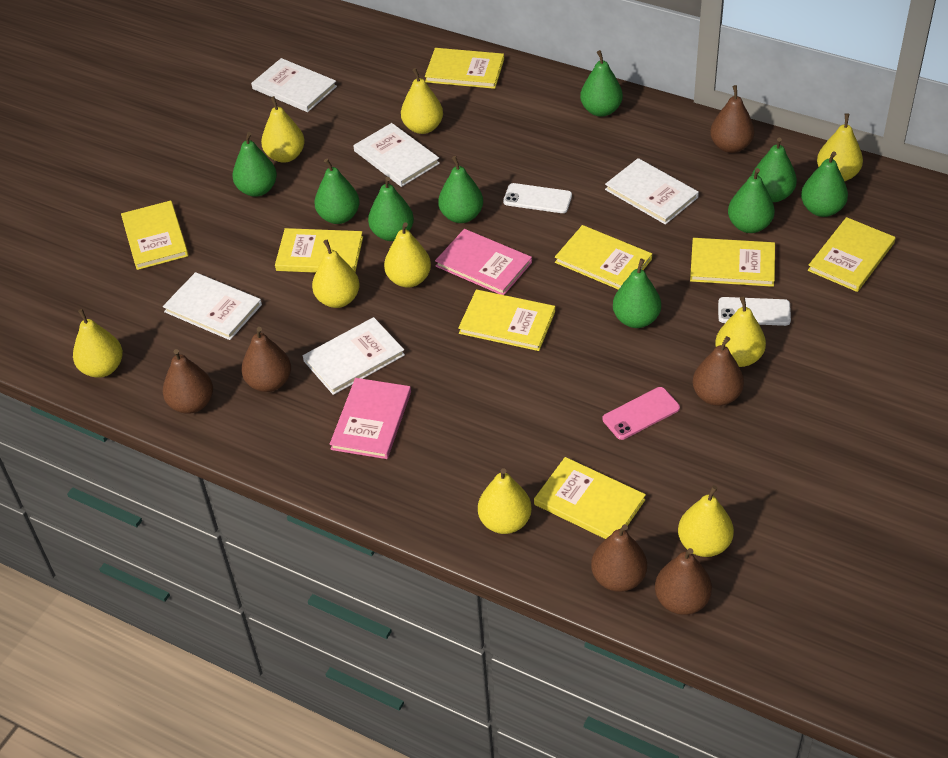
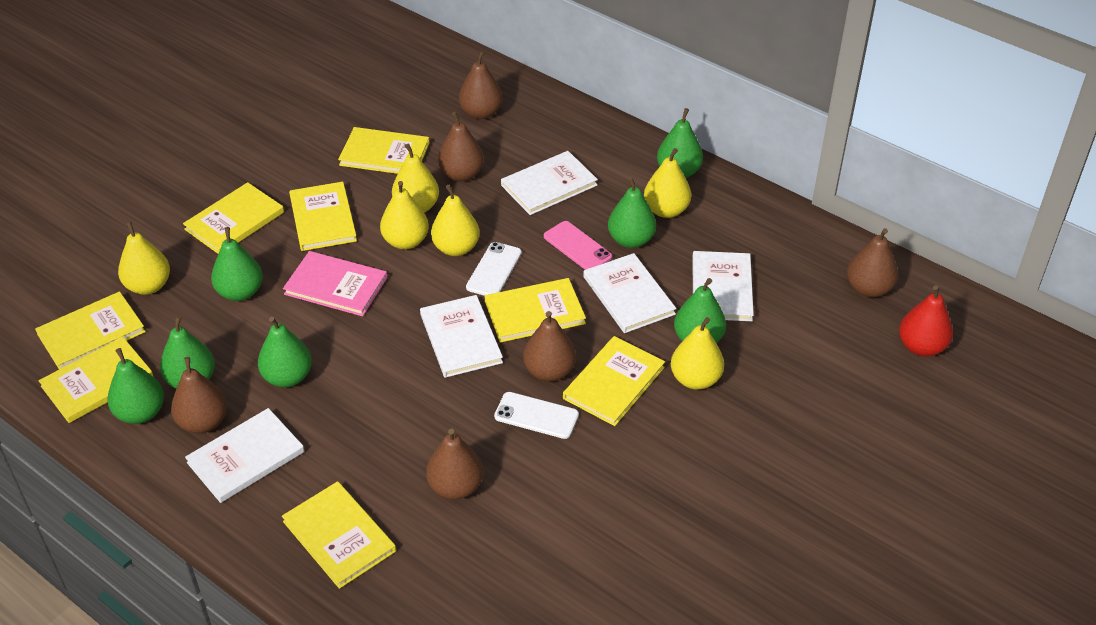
green pear: 9 -> 7
pink book: 2 -> 1
red pear: 0 -> 1
yellow pear: 9 -> 6

